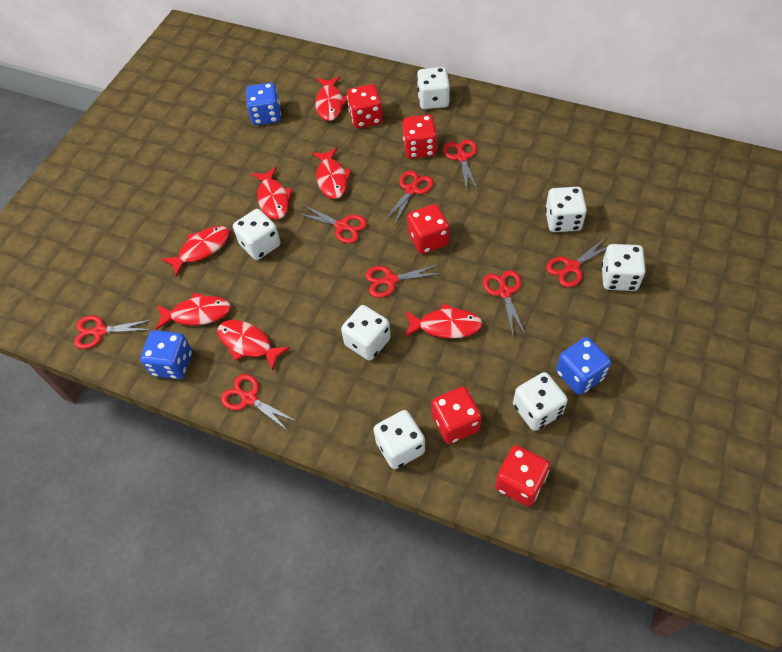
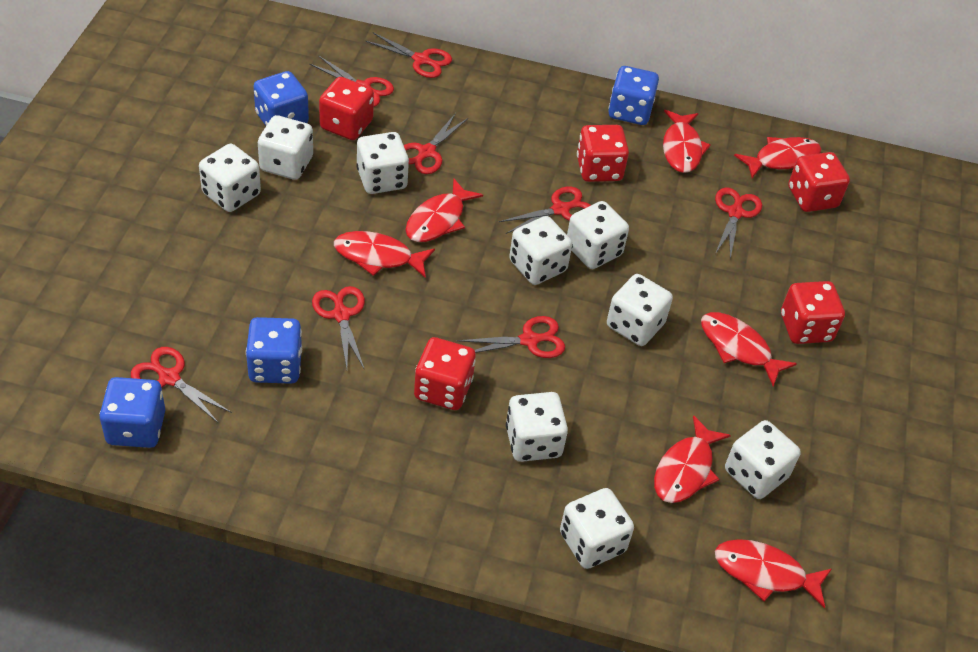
blue dice: 3 -> 4
white dice: 7 -> 9

